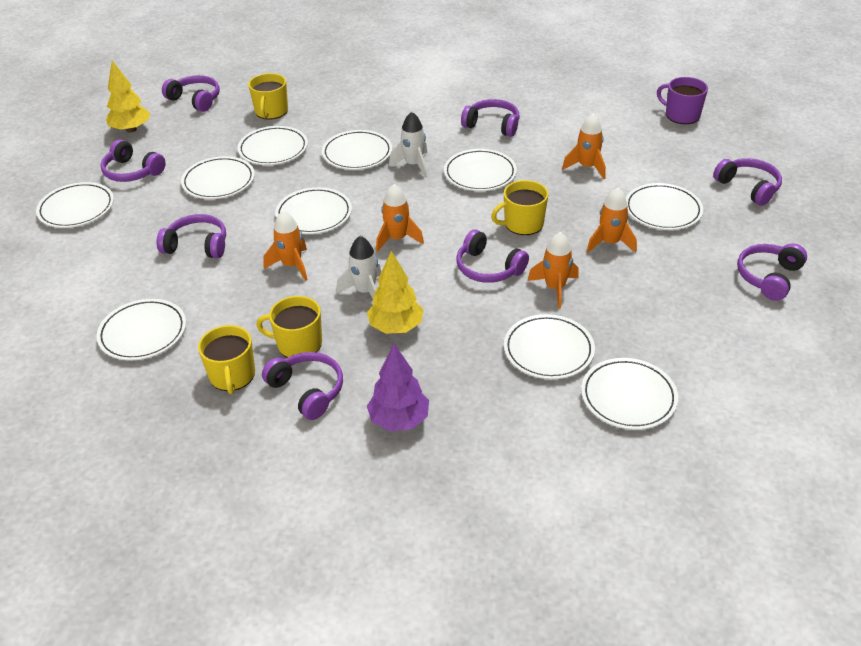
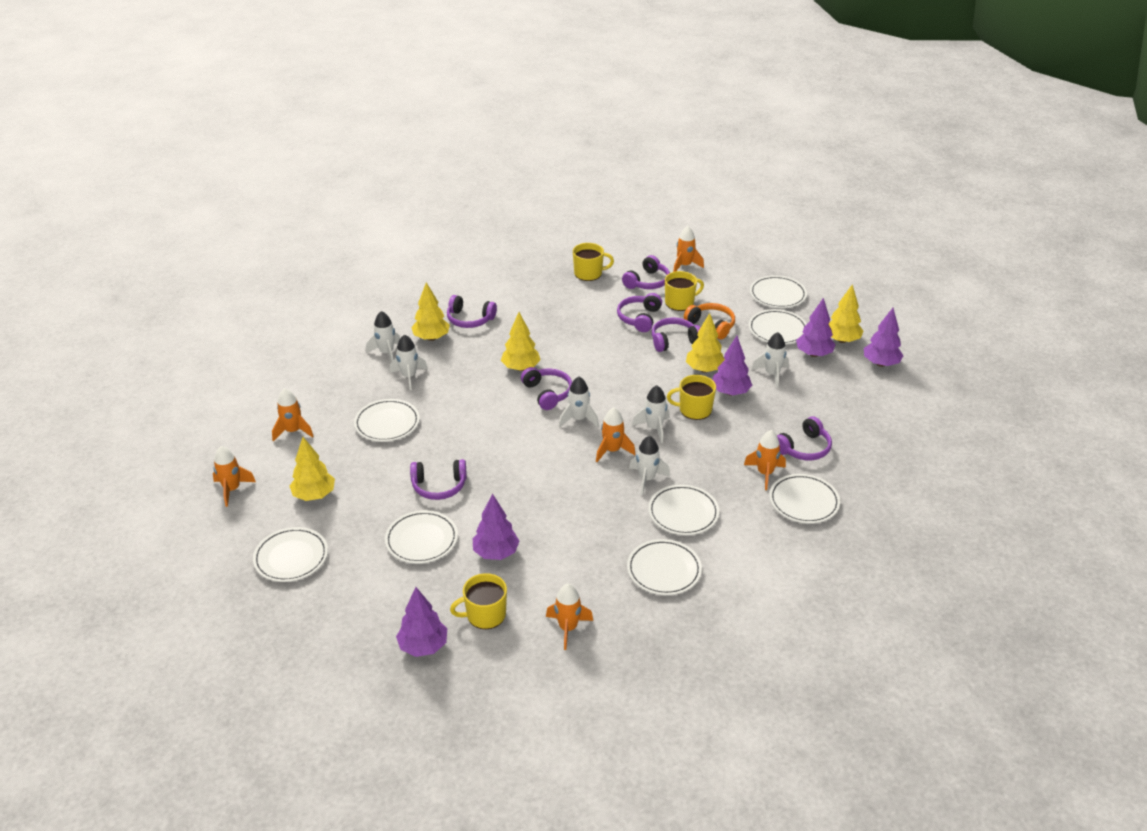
orange headphones: 0 -> 1
orange rocket: 5 -> 6
purple headphones: 8 -> 7
purple mug: 1 -> 0
purple tree: 1 -> 5
white plate: 10 -> 8
white rocket: 2 -> 6
yellow tree: 2 -> 5

